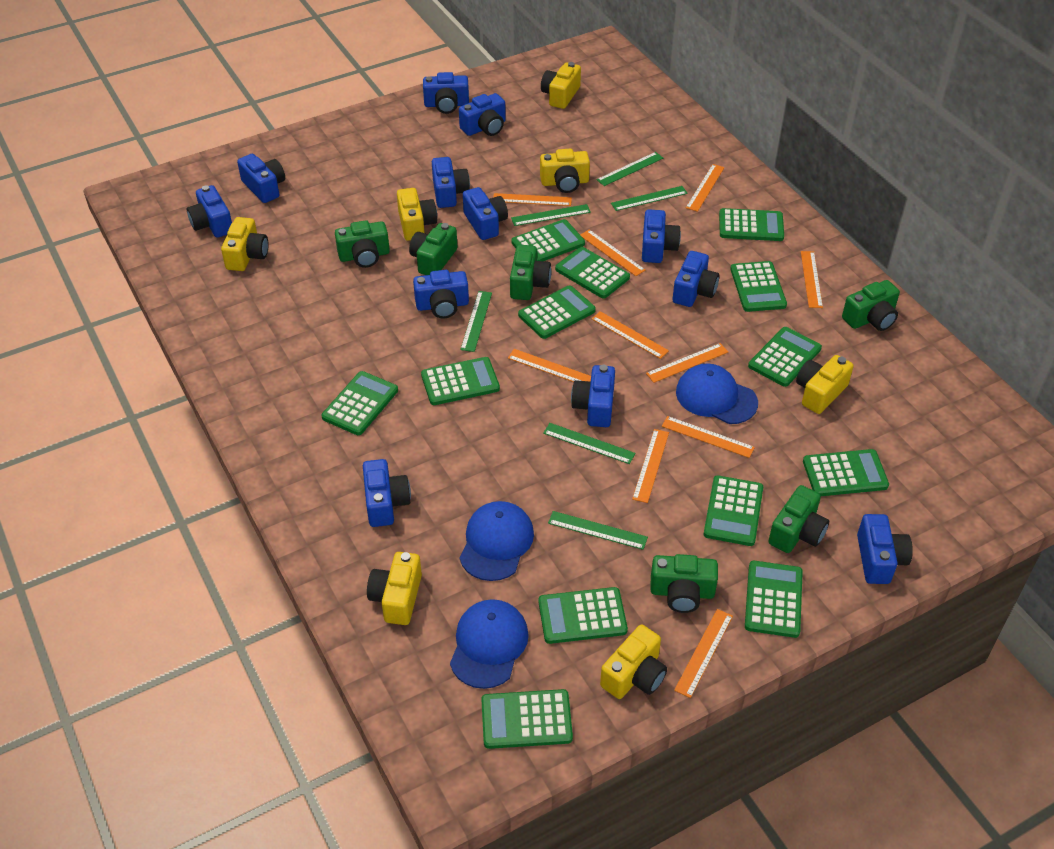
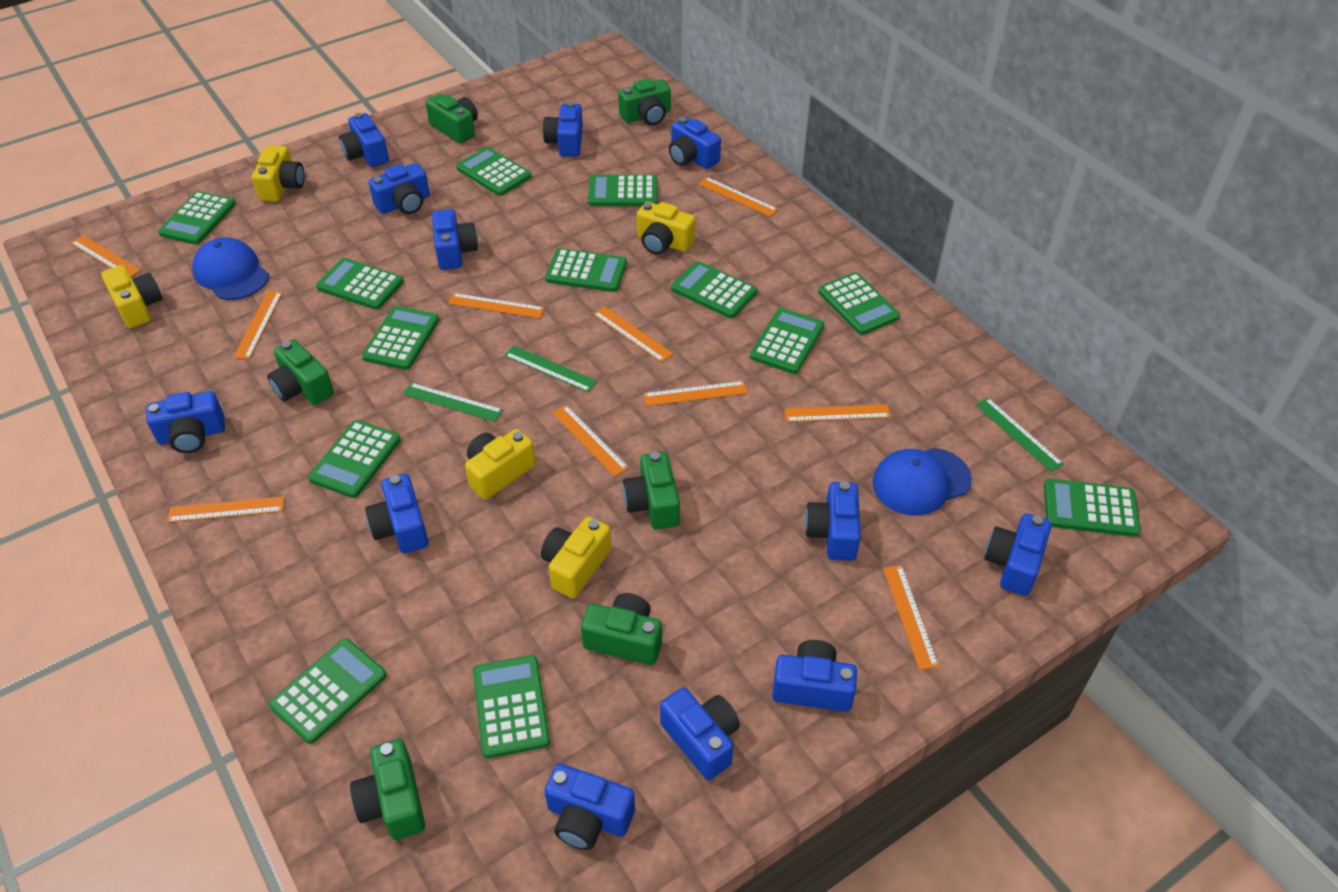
blue cap: 3 -> 2
green ruler: 6 -> 3
yellow camera: 7 -> 5

